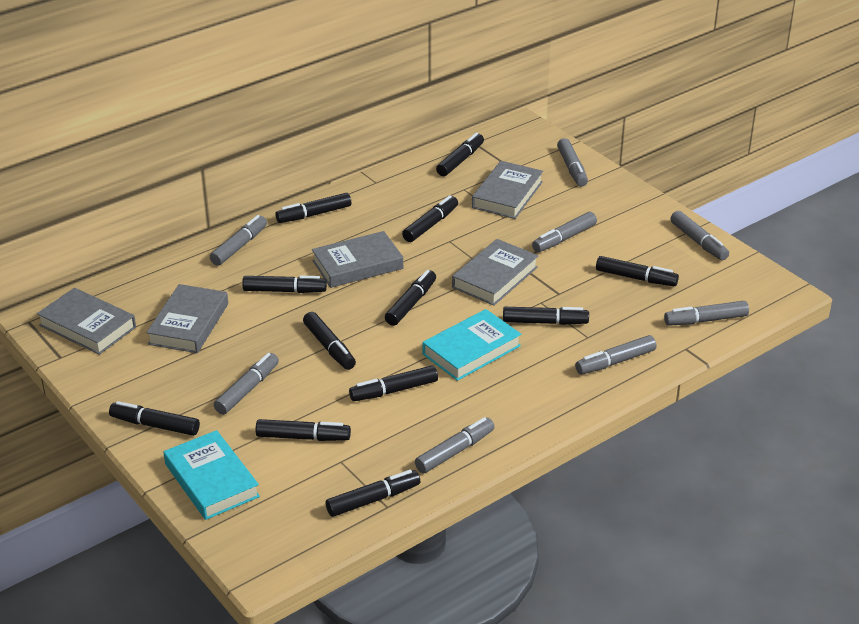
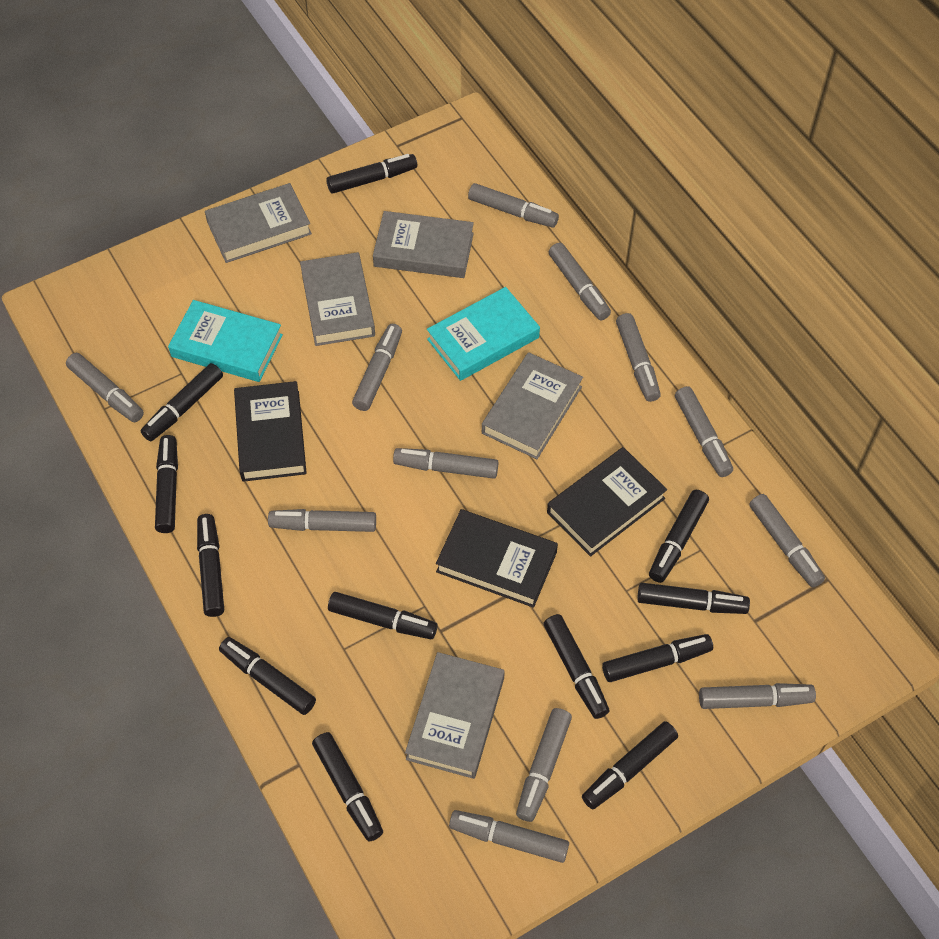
black book: 0 -> 3
grey marker: 8 -> 12

